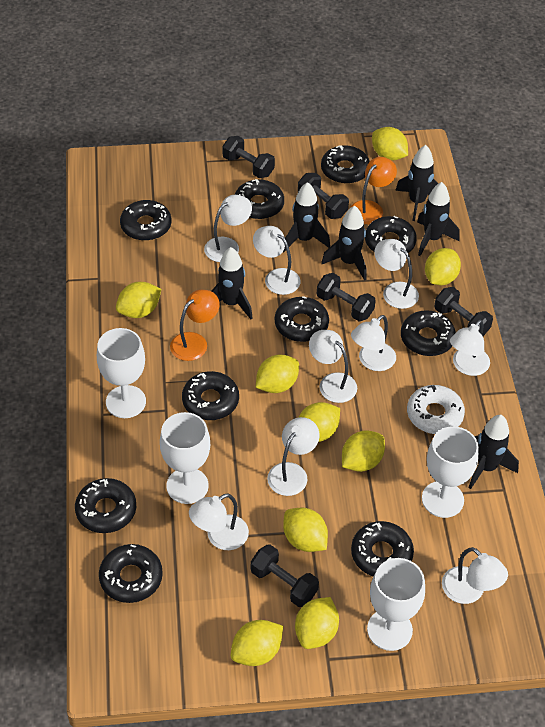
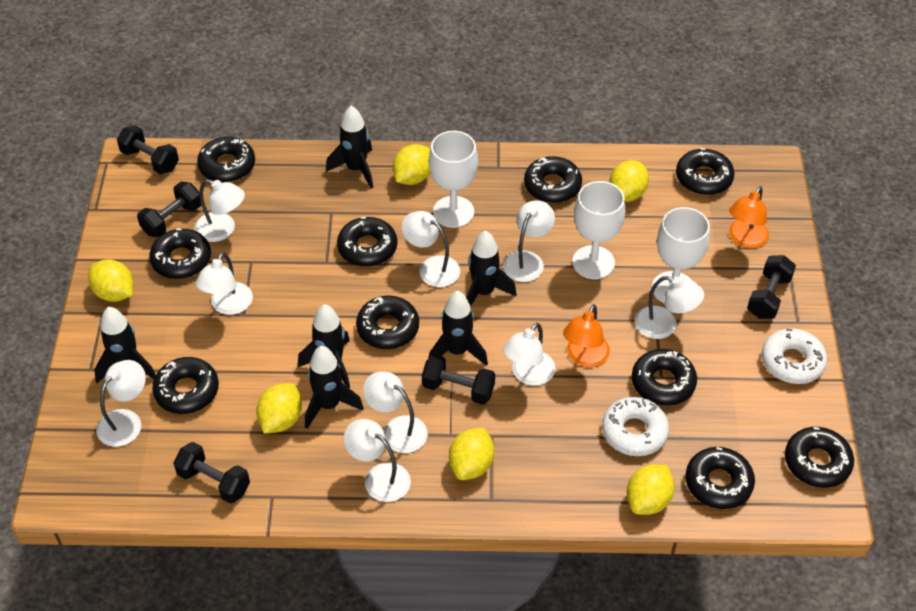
white donut: 1 -> 2
white goblet: 4 -> 3
yellow lemon: 9 -> 6

